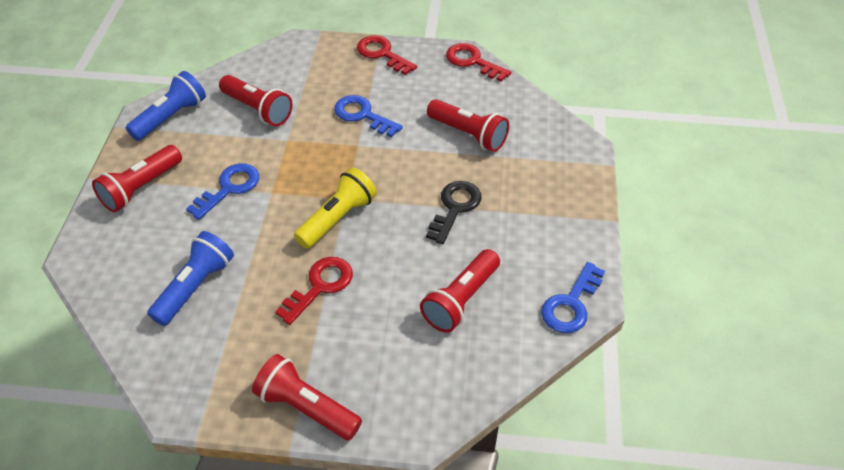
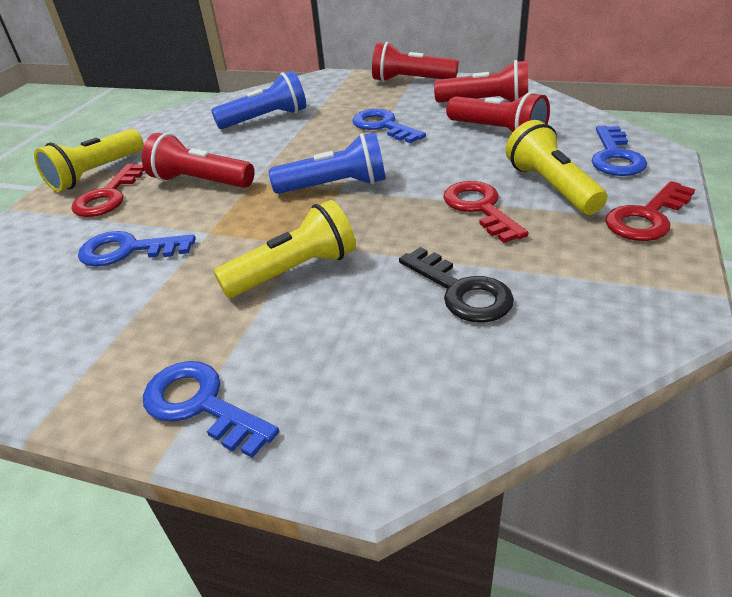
blue key: 3 -> 4
red flashlight: 5 -> 4
yellow flashlight: 1 -> 3

